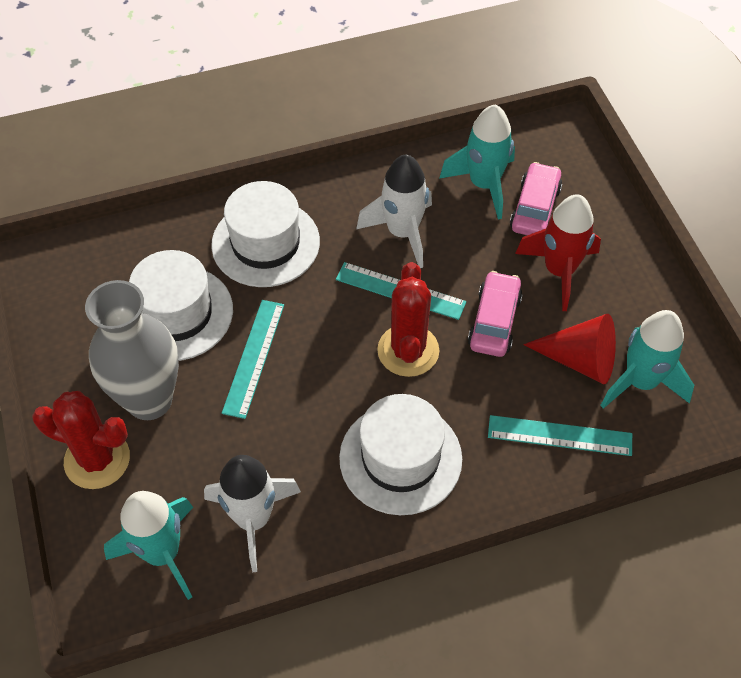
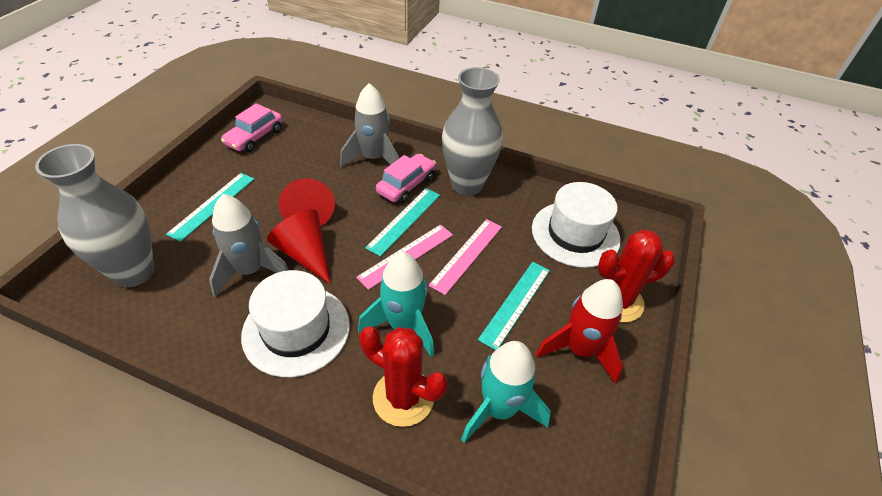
grey rocket: 0 -> 2
grey vase: 1 -> 2
pink ruler: 0 -> 2
red cone: 1 -> 2
turquoise rocket: 3 -> 2
white hat: 3 -> 2
white rocket: 2 -> 0

